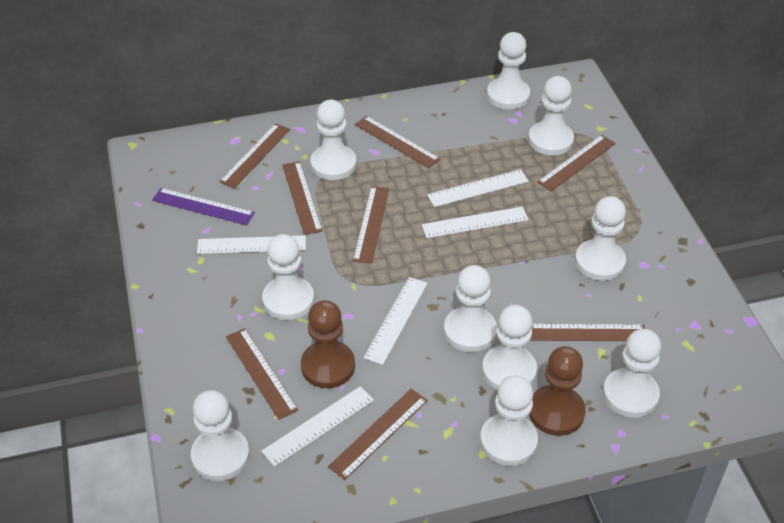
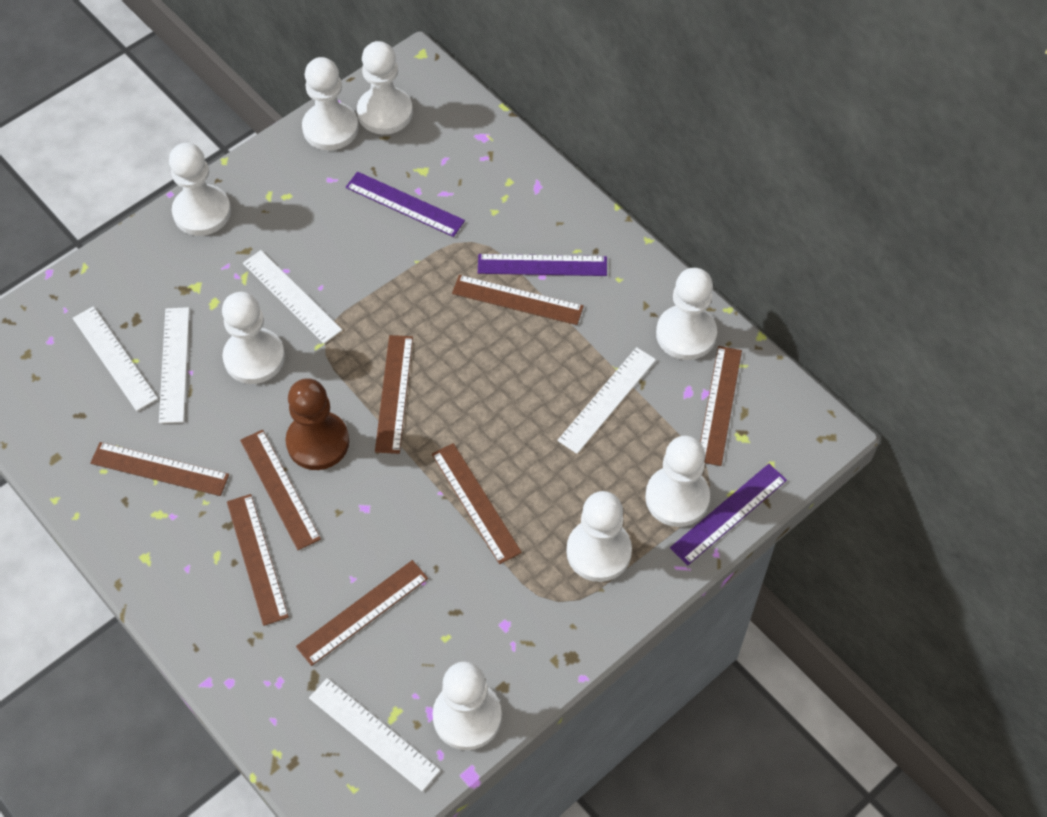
brown pawn: 2 -> 1
purple ruler: 1 -> 3
white pawn: 10 -> 8

